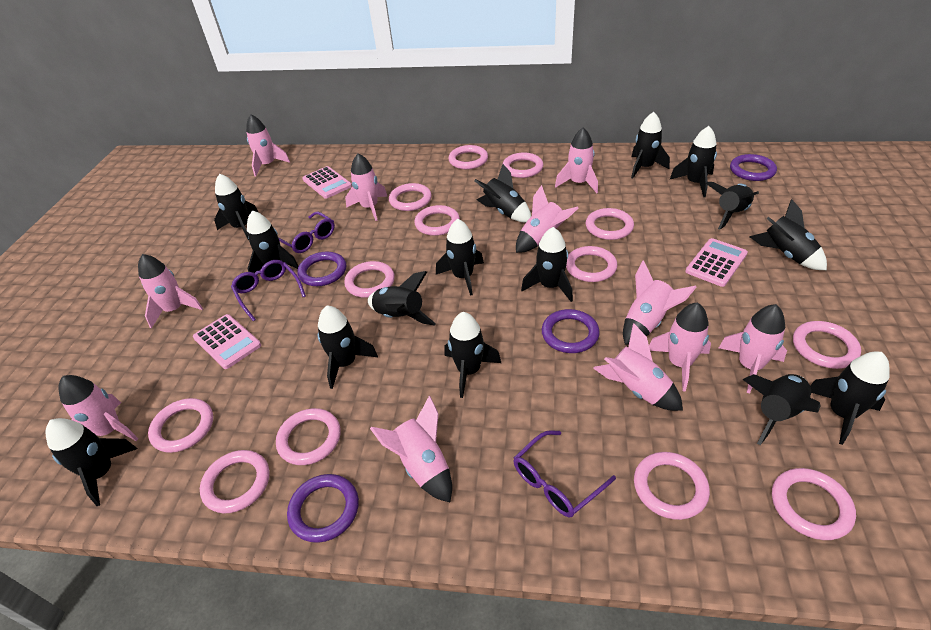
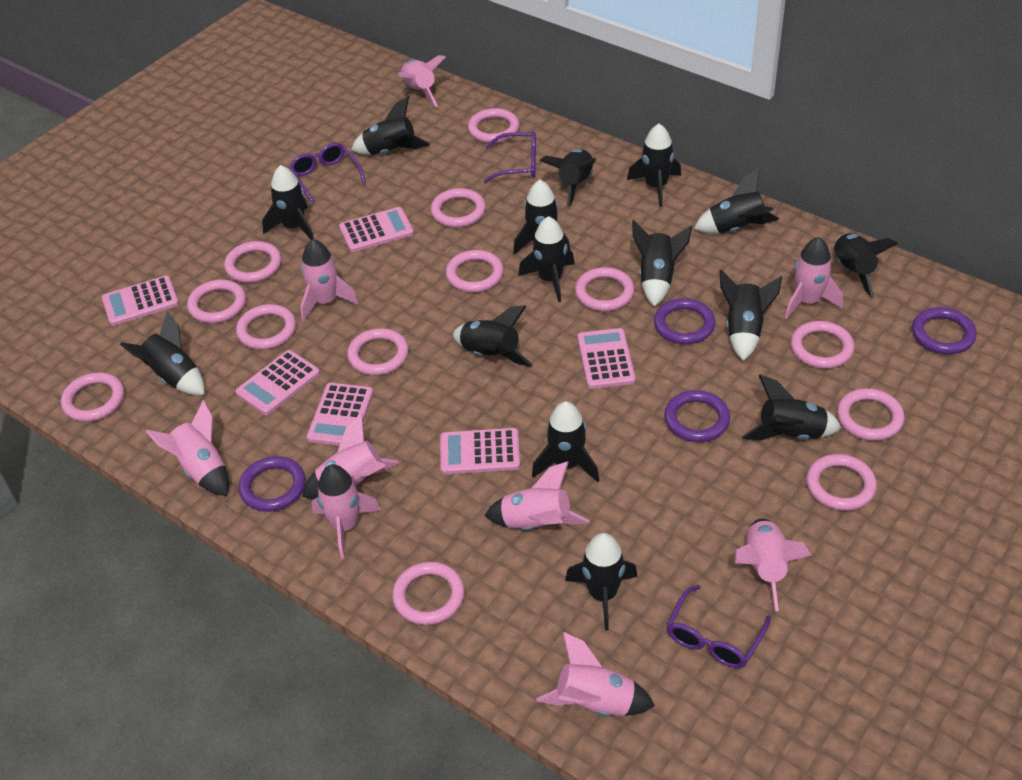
pink calculator: 3 -> 6
pink rocket: 11 -> 9

